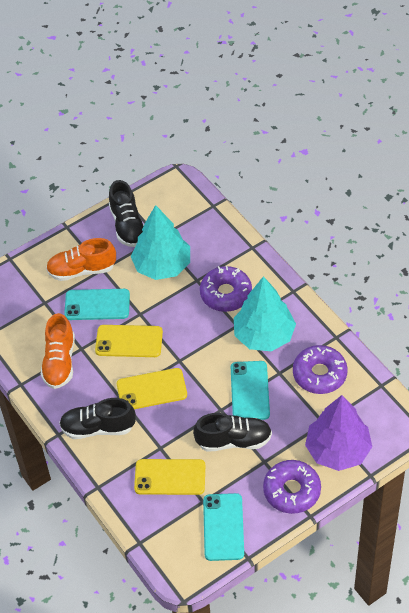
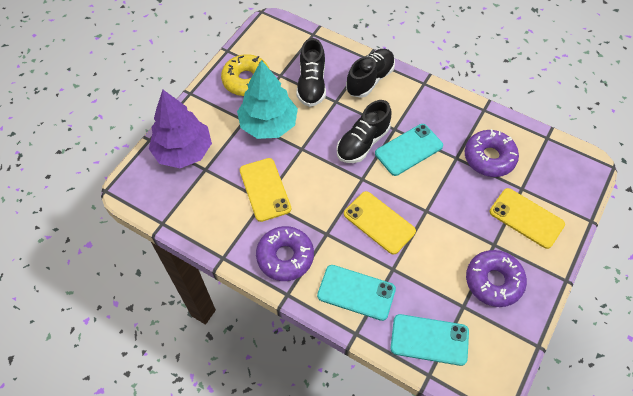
orange shoe: 2 -> 0
turquoise tree: 2 -> 1
yellow donut: 0 -> 1

